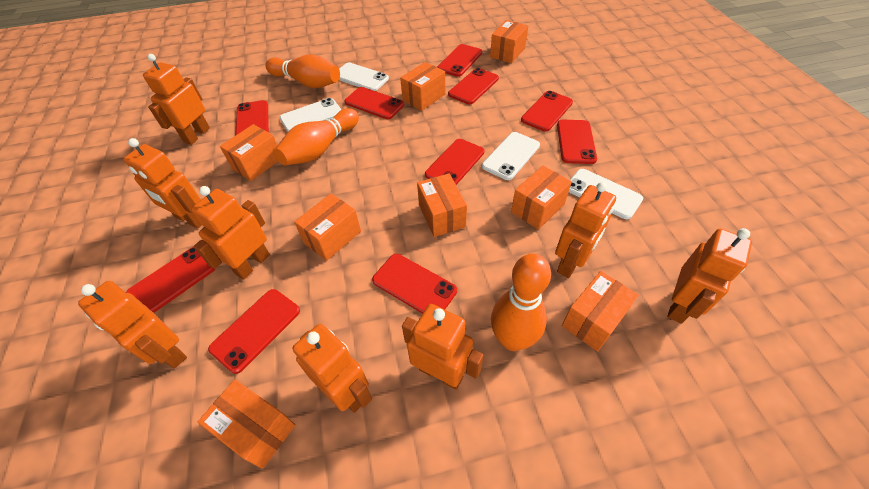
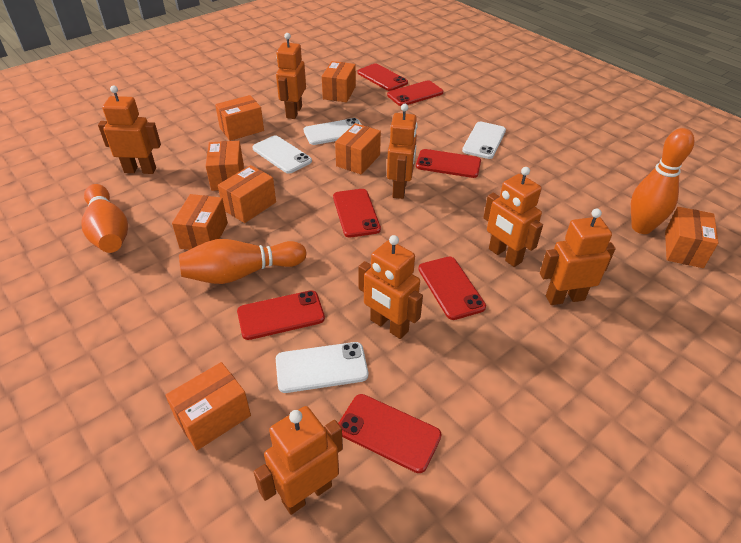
orange robot: 8 -> 7
red phone: 10 -> 7

